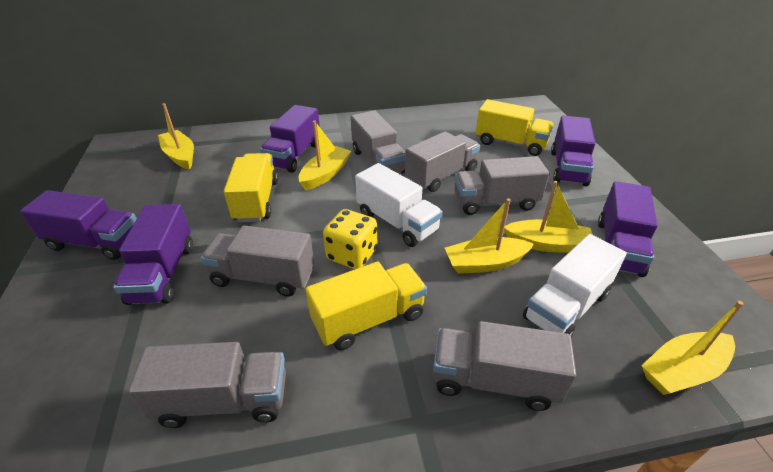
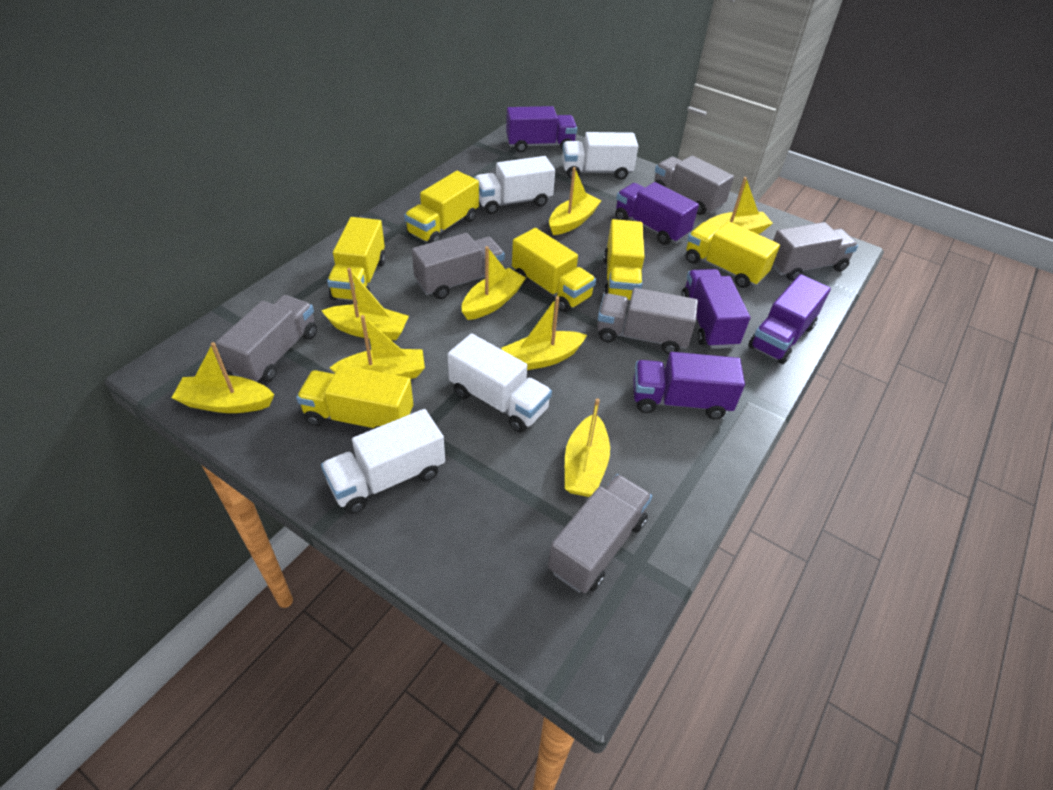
white truck: 2 -> 4
yellow boat: 5 -> 8
yellow dice: 1 -> 0
yellow truck: 3 -> 6

